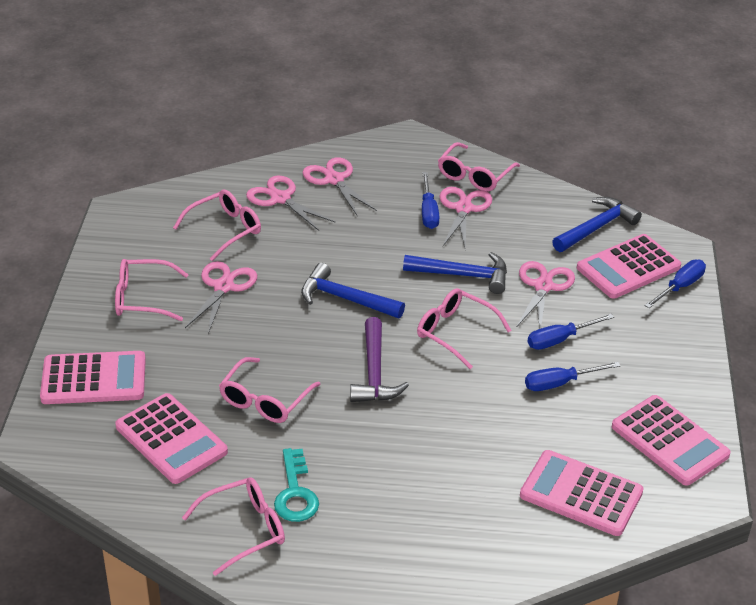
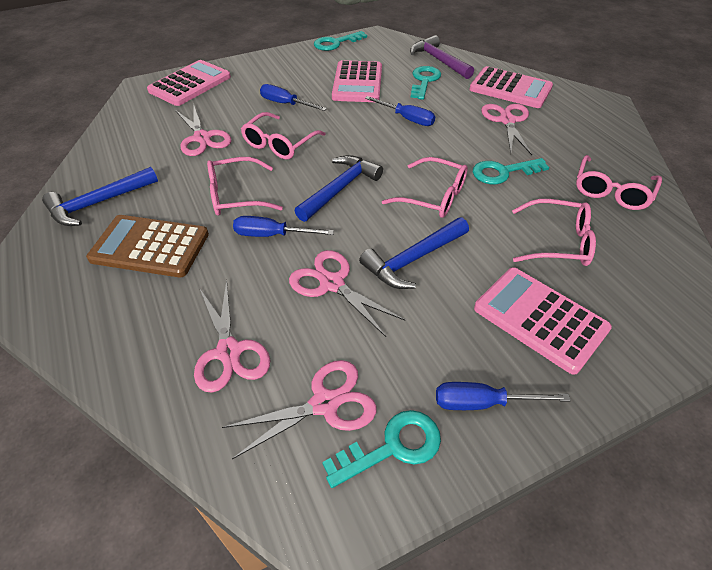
brown calculator: 0 -> 1
pink calculator: 5 -> 4
pink glasses: 6 -> 5
turquoise key: 1 -> 4

